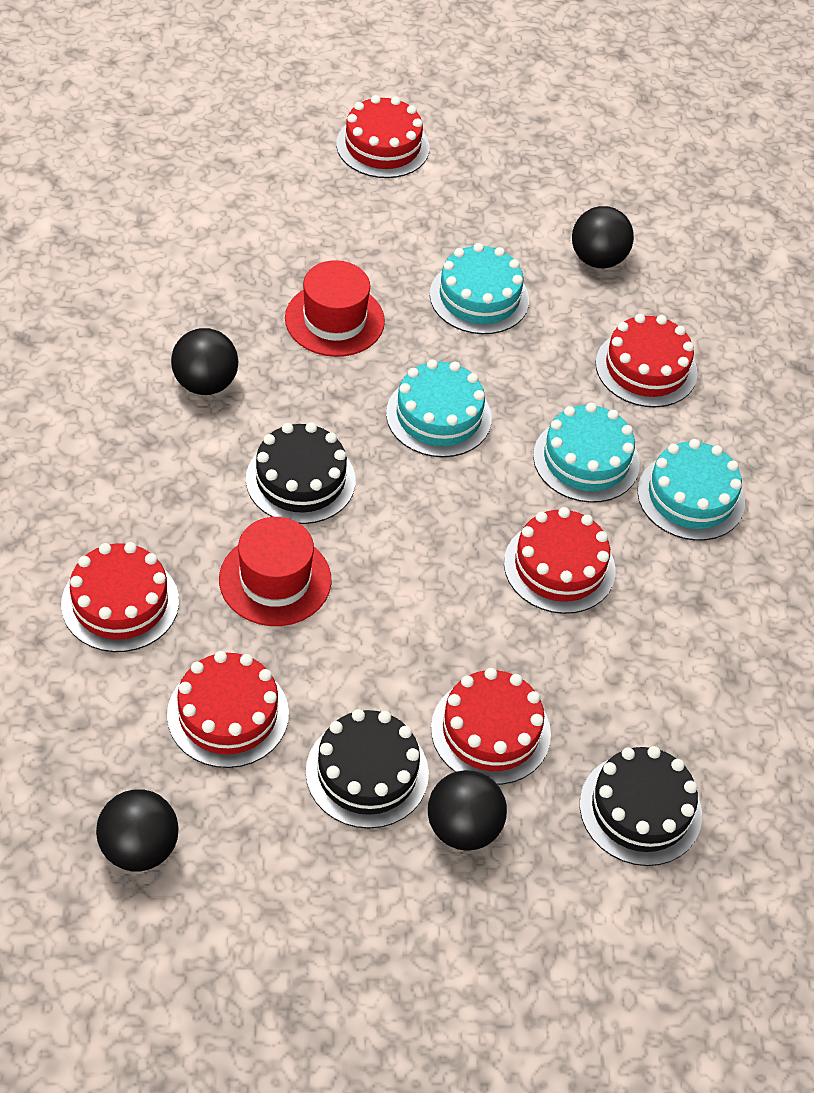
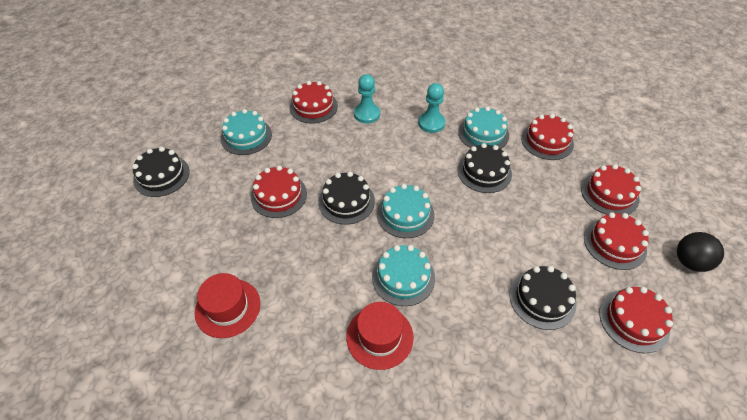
black ball: 4 -> 1
black cake: 3 -> 4
turquoise pawn: 0 -> 2

